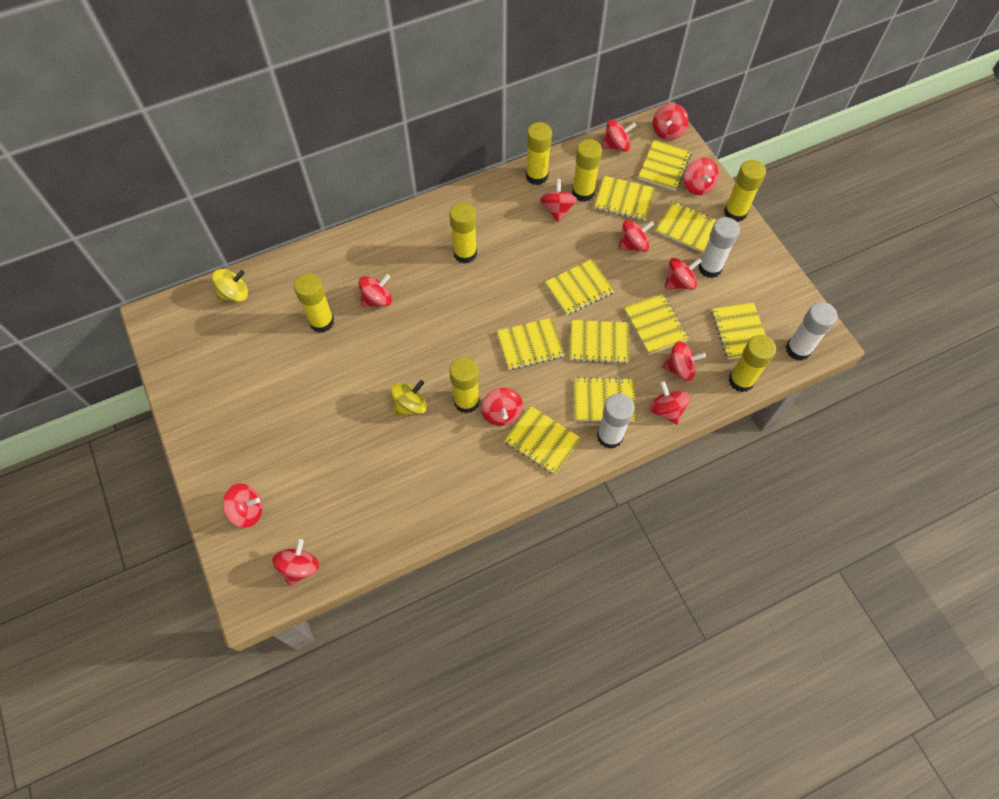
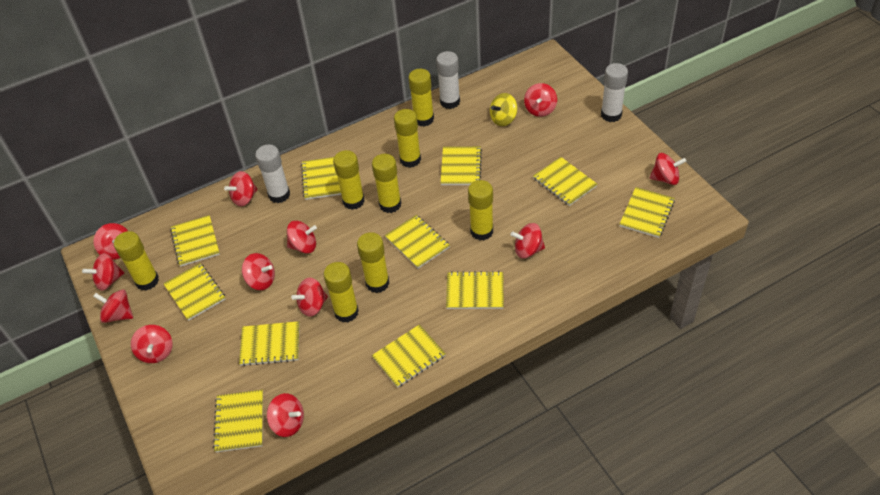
yellow glue stick: 7 -> 8
yellow notebook: 10 -> 11
yellow spinning top: 2 -> 1

